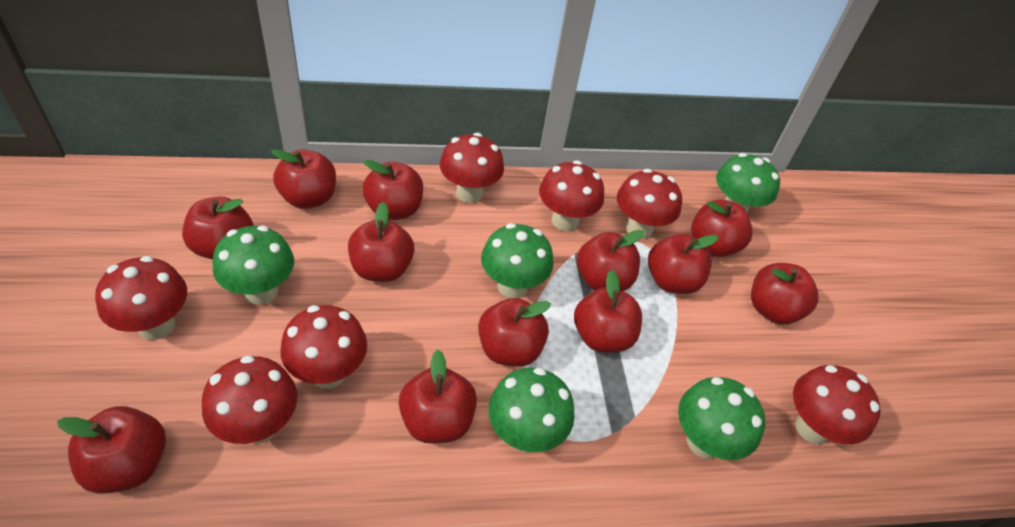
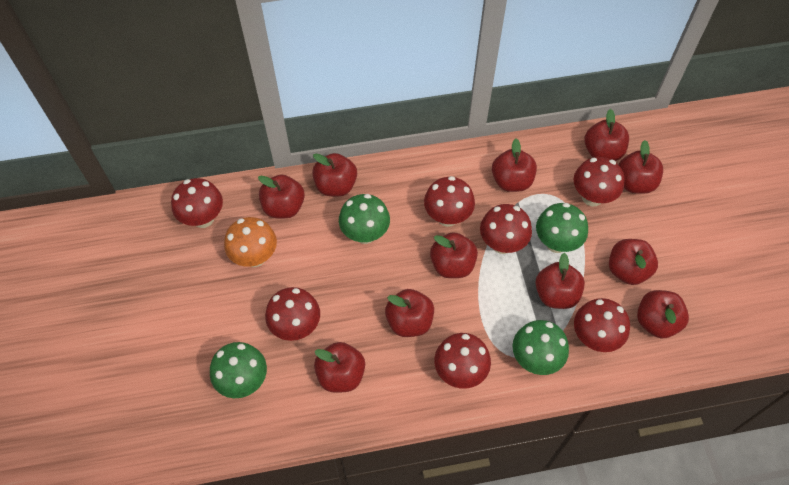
green mushroom: 5 -> 4
orange mushroom: 0 -> 1
red apple: 12 -> 11

